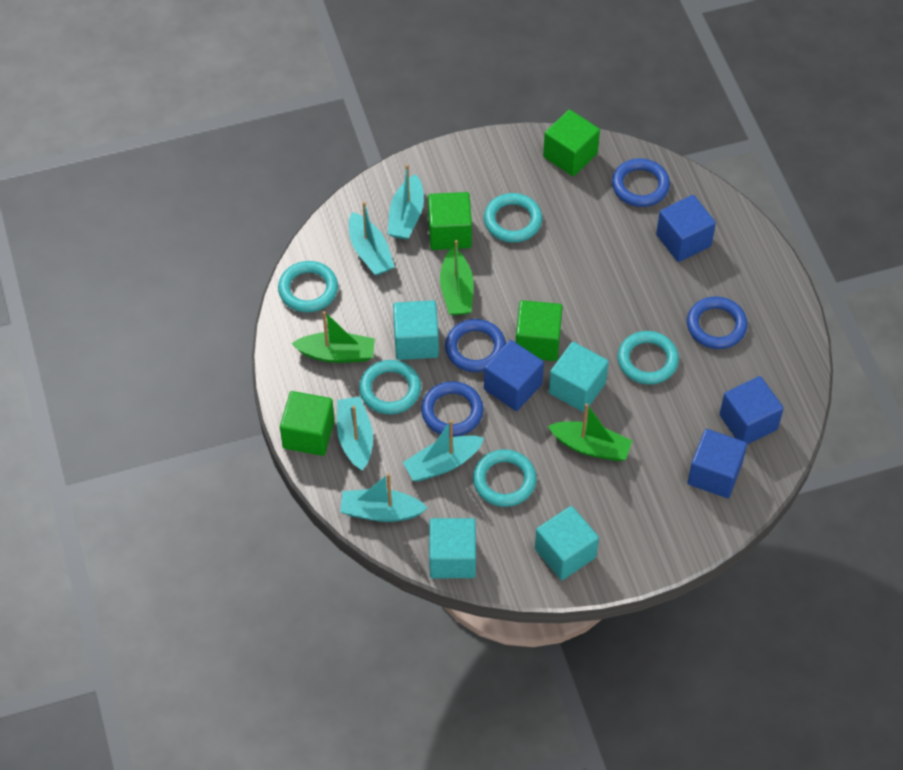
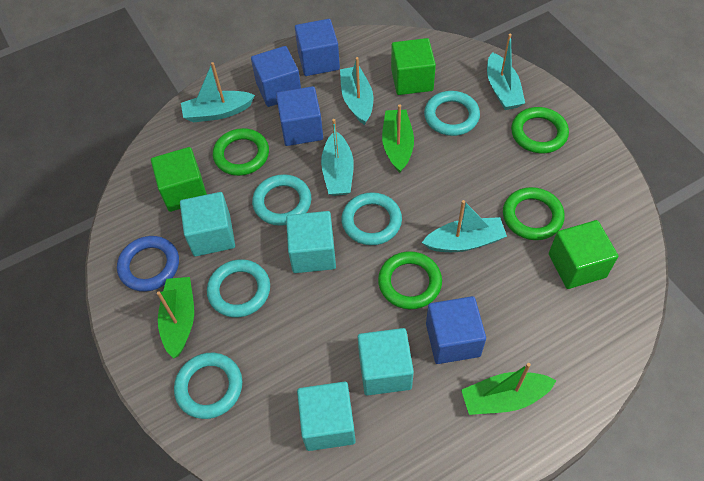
blue ring: 4 -> 1
green cube: 4 -> 3
green ring: 0 -> 4

